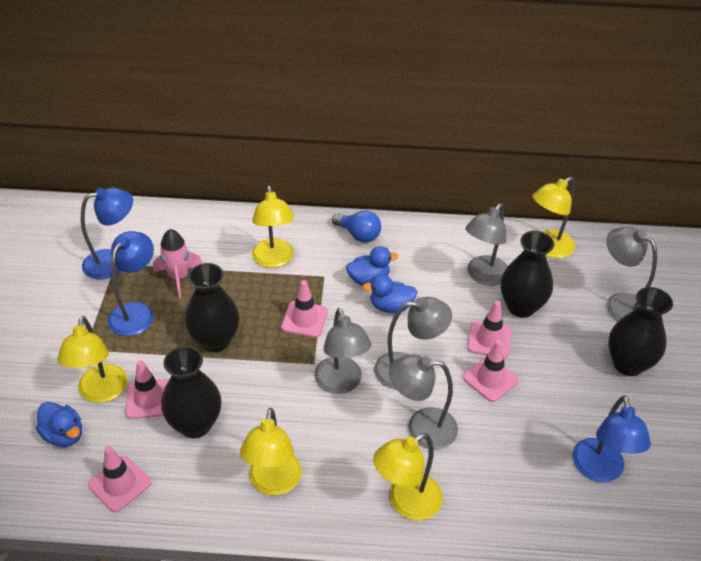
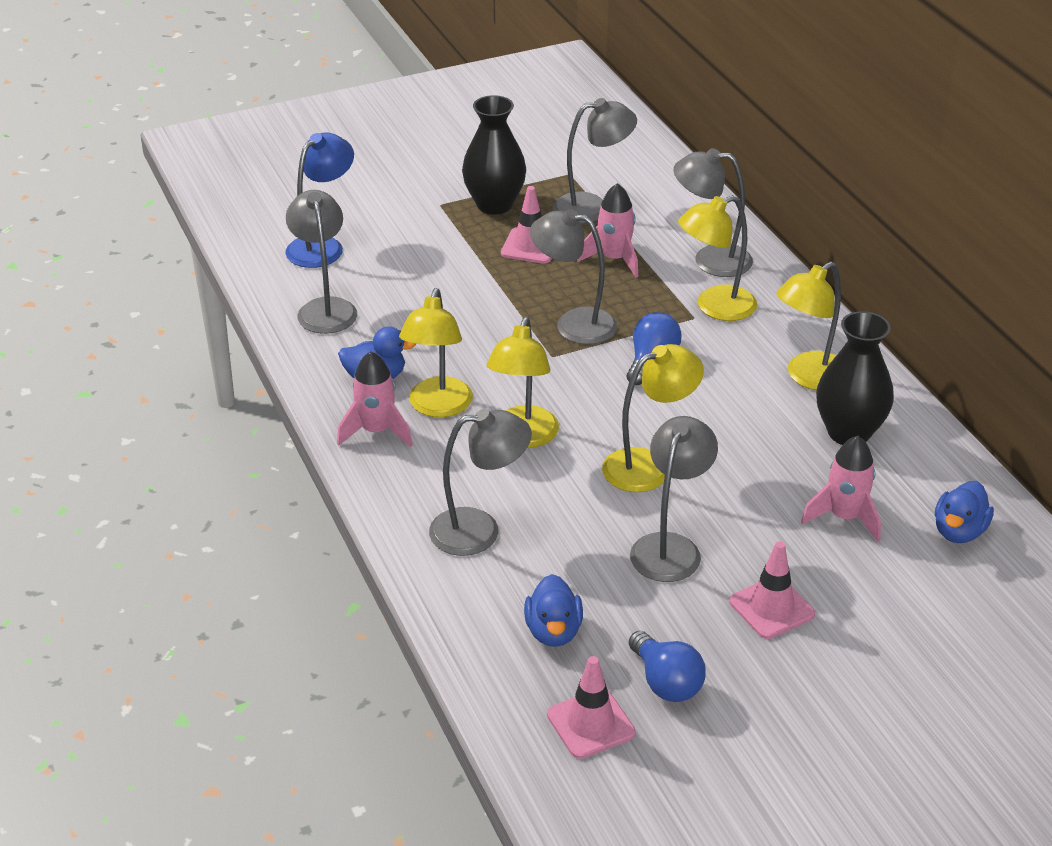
black vase: 4 -> 2
blue lamp: 3 -> 1
blue light bulb: 1 -> 2
grey lamp: 5 -> 6
pink rocket: 1 -> 3
pink traffic cone: 5 -> 3

